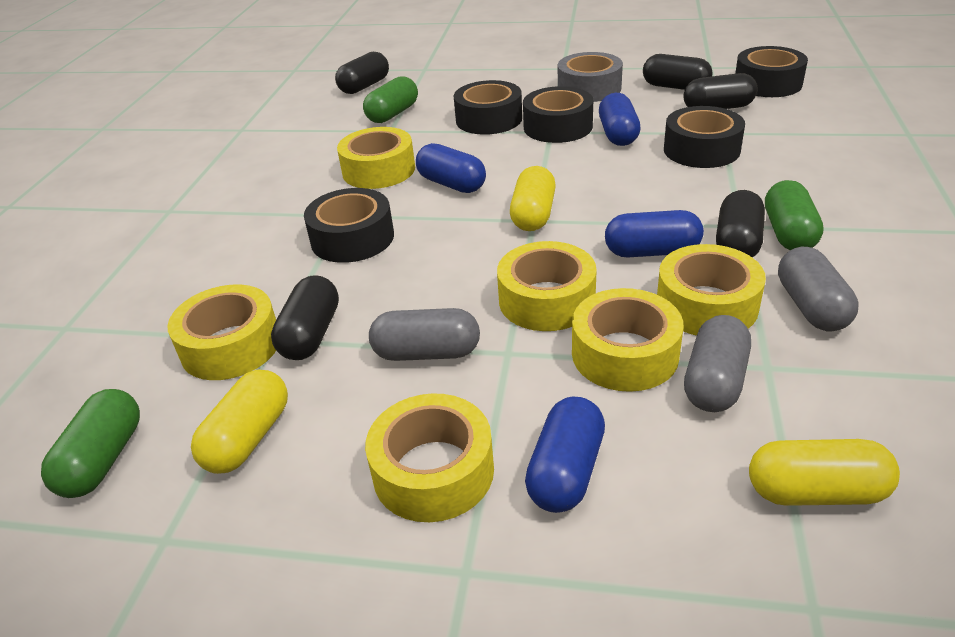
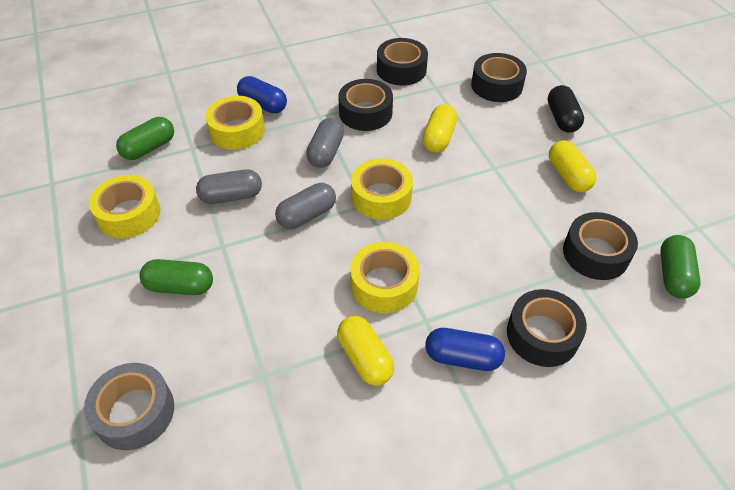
black capsule: 5 -> 1
blue capsule: 4 -> 2
yellow tape: 6 -> 4

